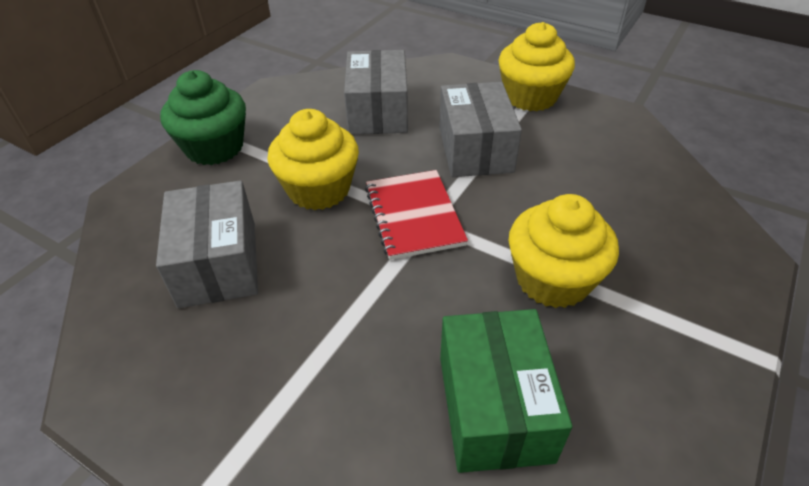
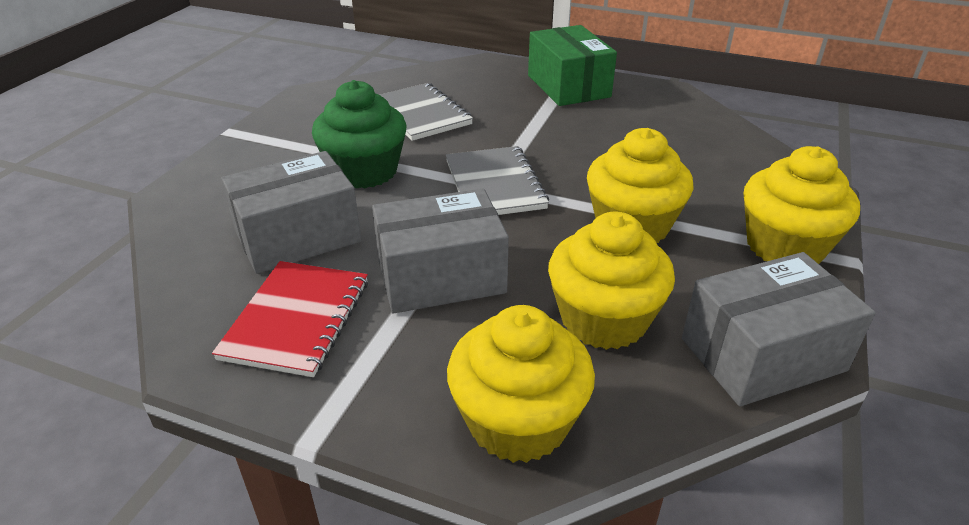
grey notebook: 0 -> 2
yellow cupcake: 3 -> 4

